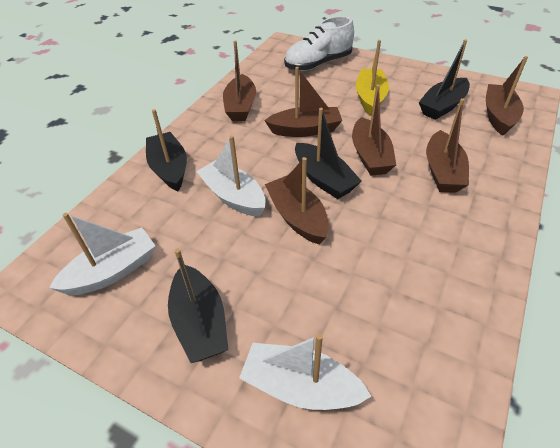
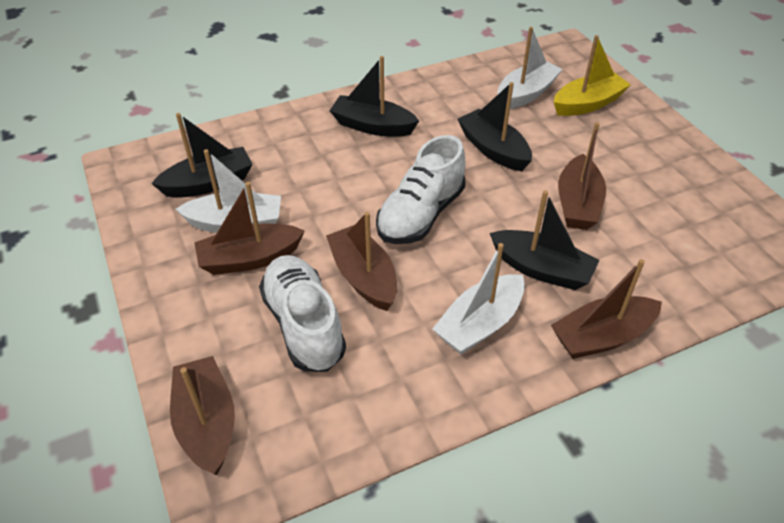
brown boat: 6 -> 5
white shoe: 1 -> 2

